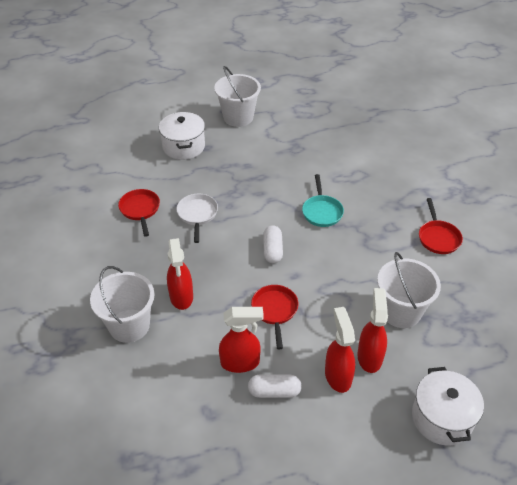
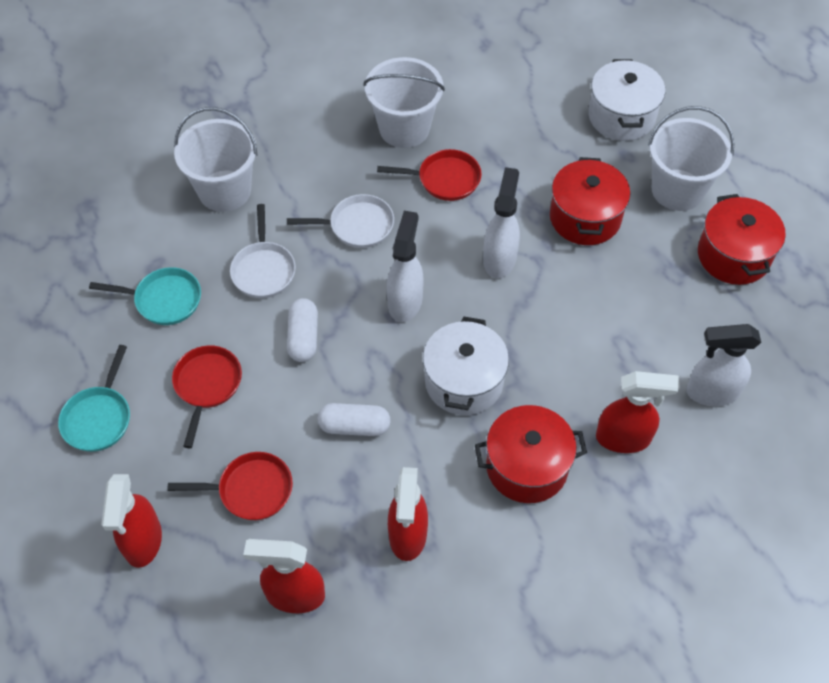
red pot: 0 -> 3
turquoise pan: 1 -> 2
white pan: 1 -> 2
white spray bottle: 0 -> 3

